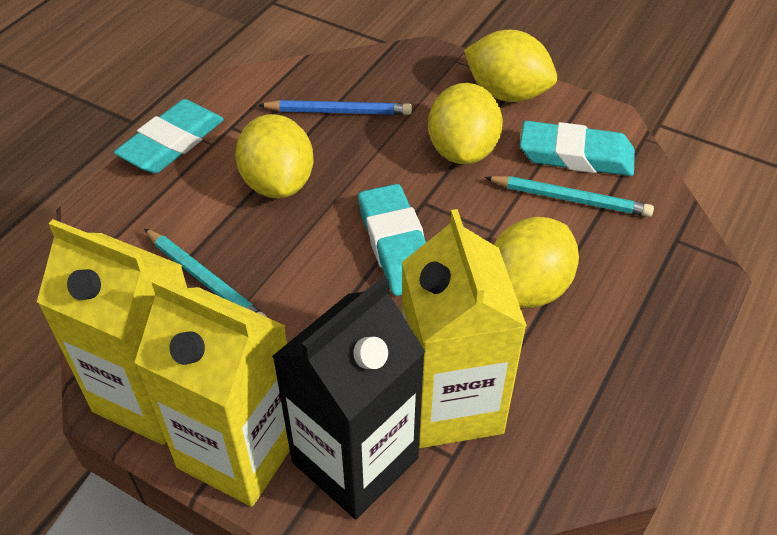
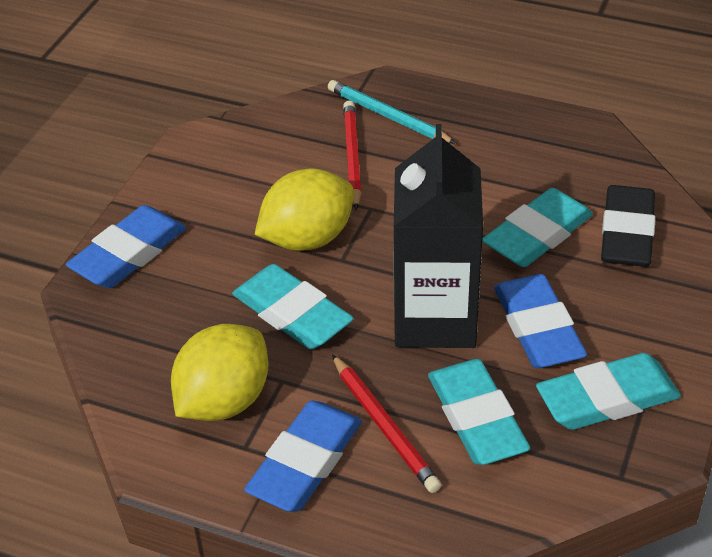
black eraser: 0 -> 1
blue eraser: 0 -> 3
blue pencil: 1 -> 0
red pencil: 0 -> 2
turquoise eraser: 3 -> 4
turquoise pencil: 2 -> 1
yellow carton: 3 -> 0
yellow lemon: 4 -> 2

